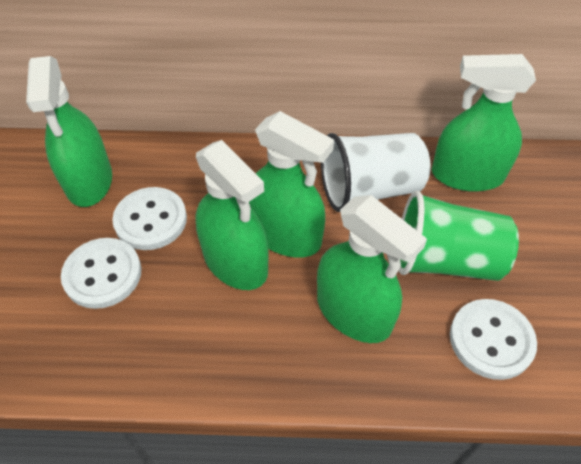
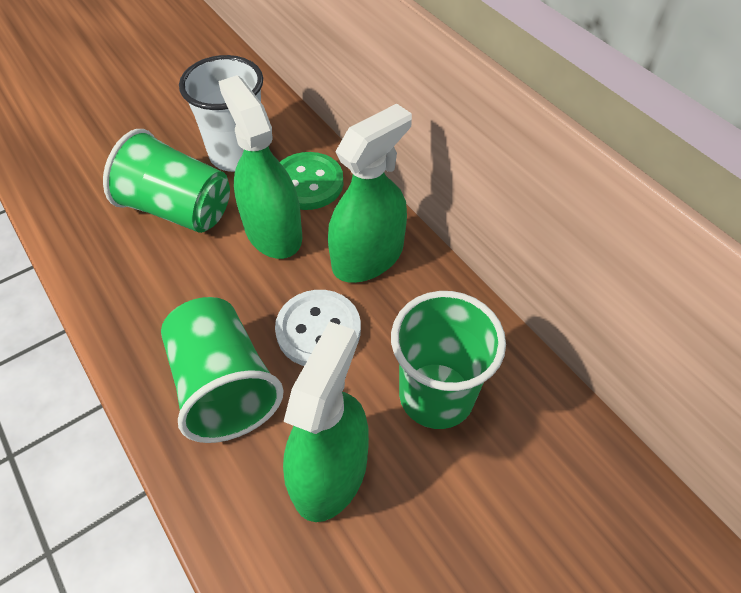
green button: 0 -> 1
green cup: 1 -> 3
green spray bottle: 5 -> 3
white button: 3 -> 1

